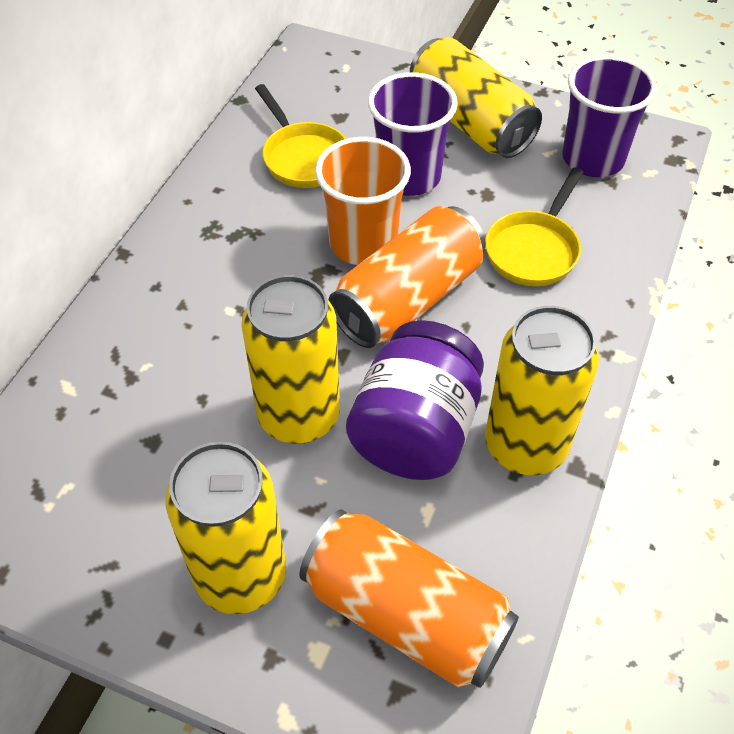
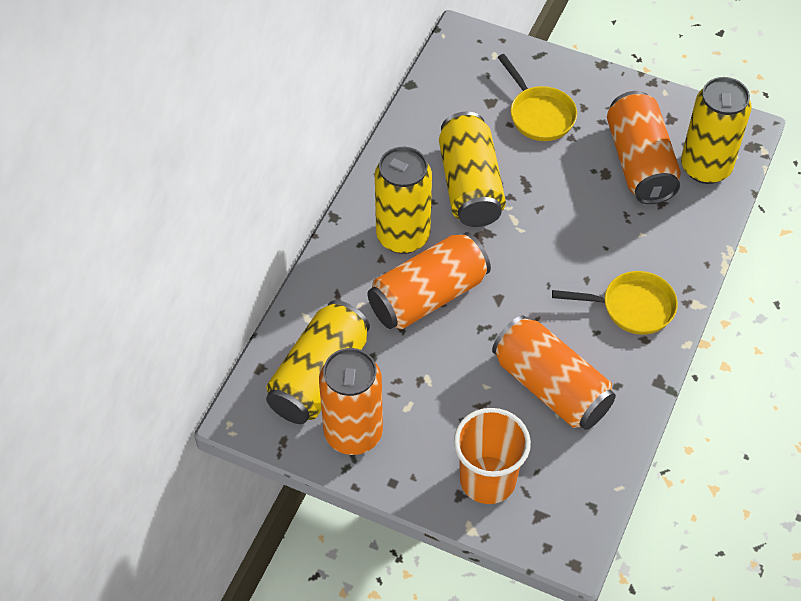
orange can: 2 -> 4
purple cup: 2 -> 0
purple jar: 1 -> 0

